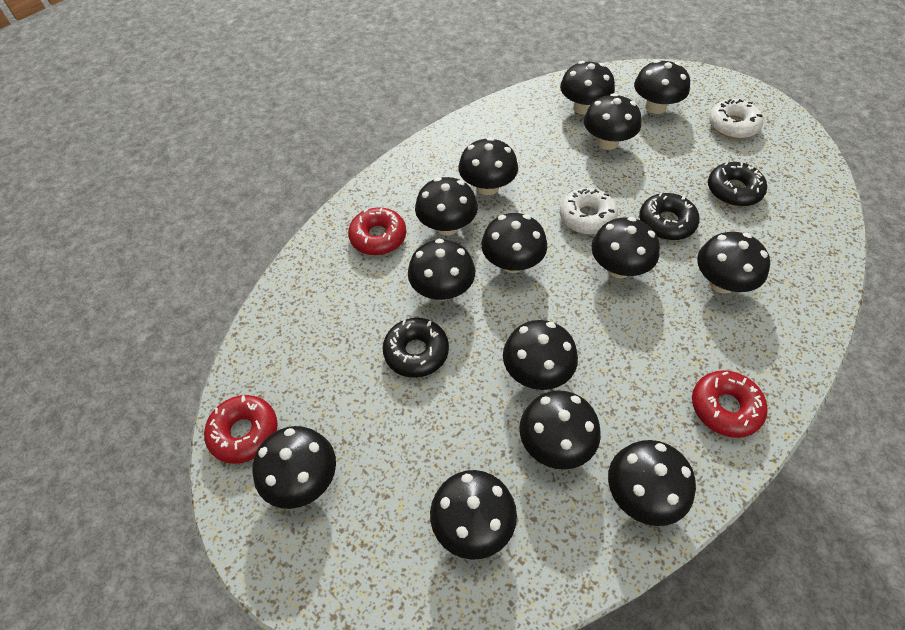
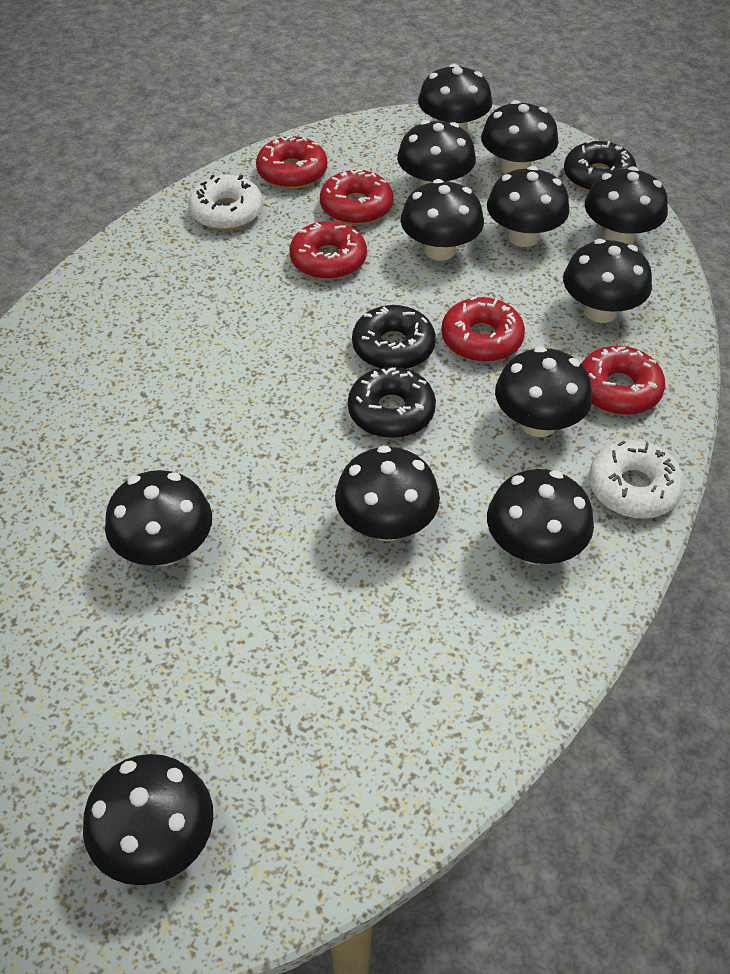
black mushroom: 14 -> 12
red donut: 3 -> 5

